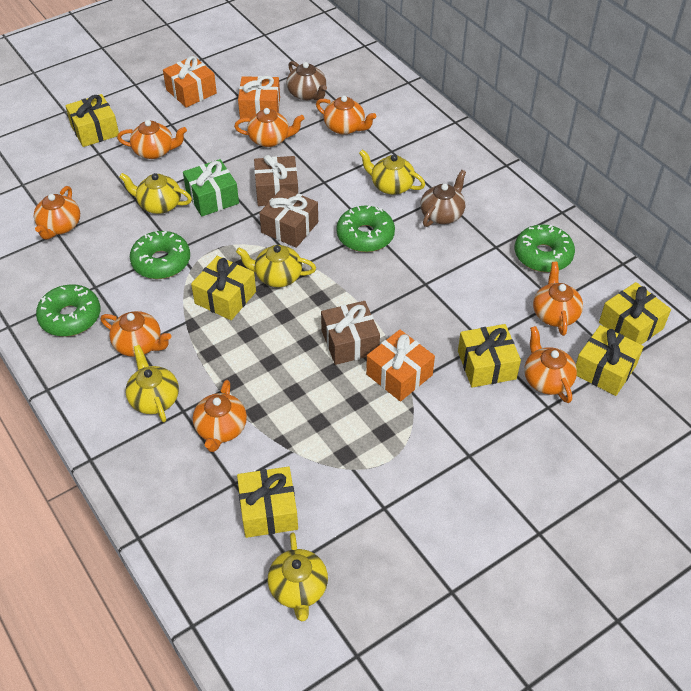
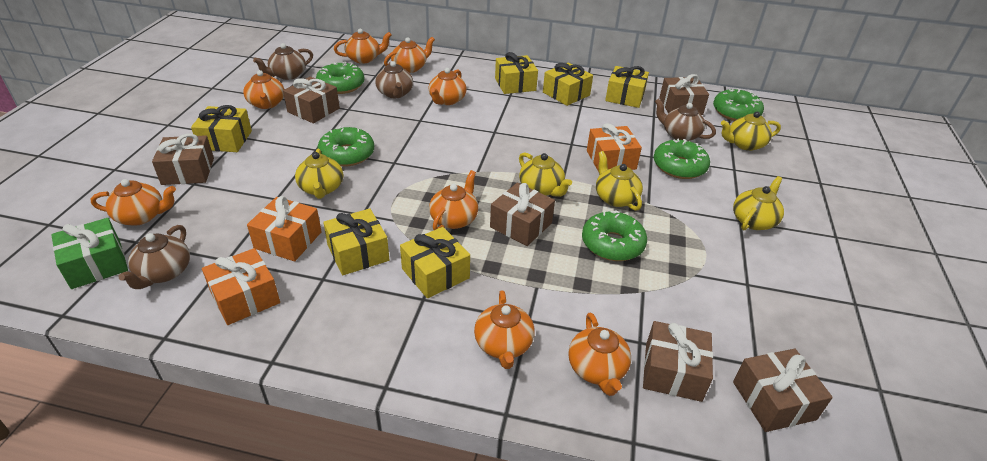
brown gift: 3 -> 6
brown teapot: 2 -> 4
green donut: 4 -> 5

